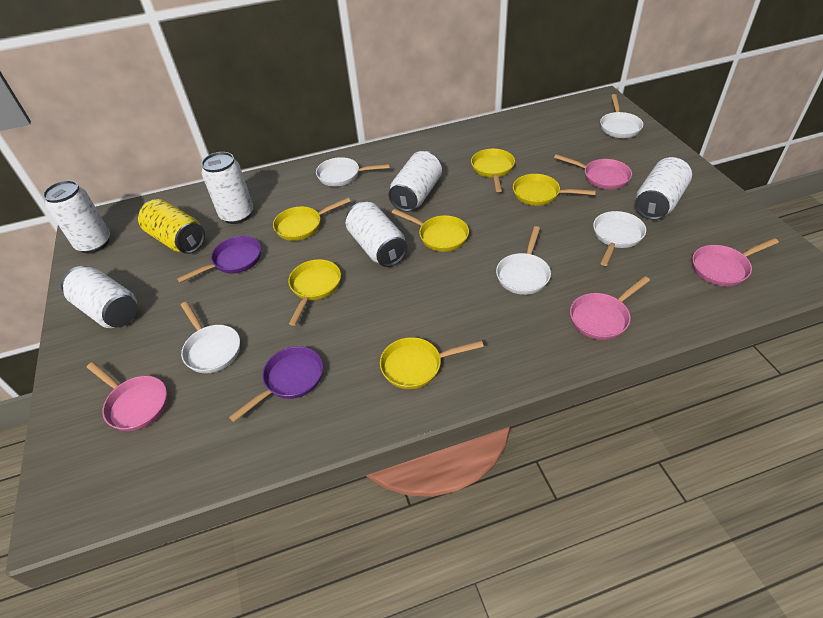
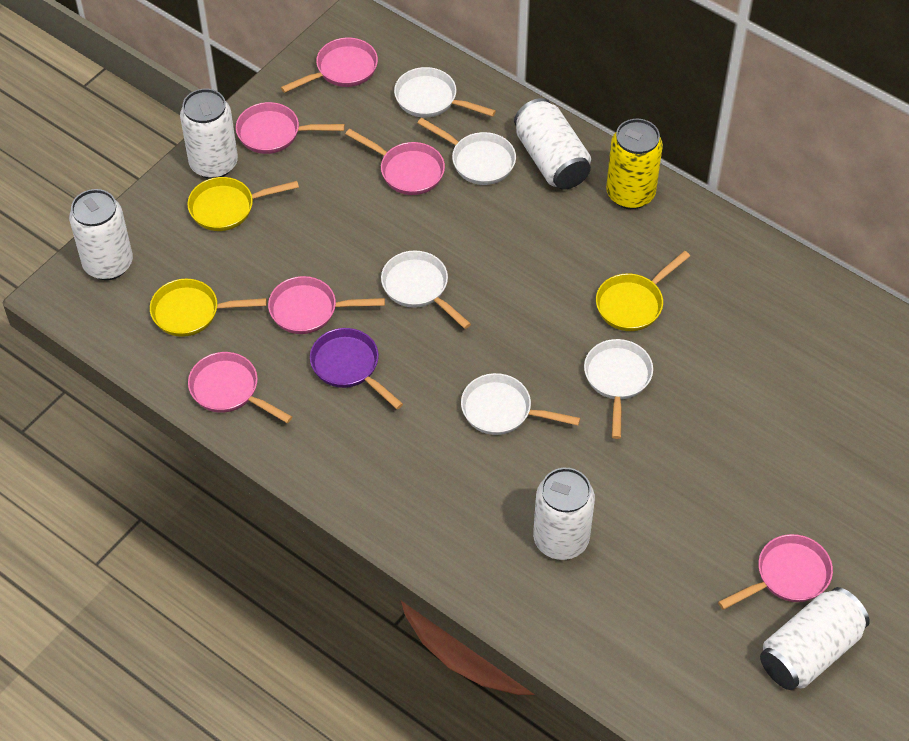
pink pan: 4 -> 6
purple pan: 2 -> 1
white can: 6 -> 5
yellow pan: 6 -> 3

